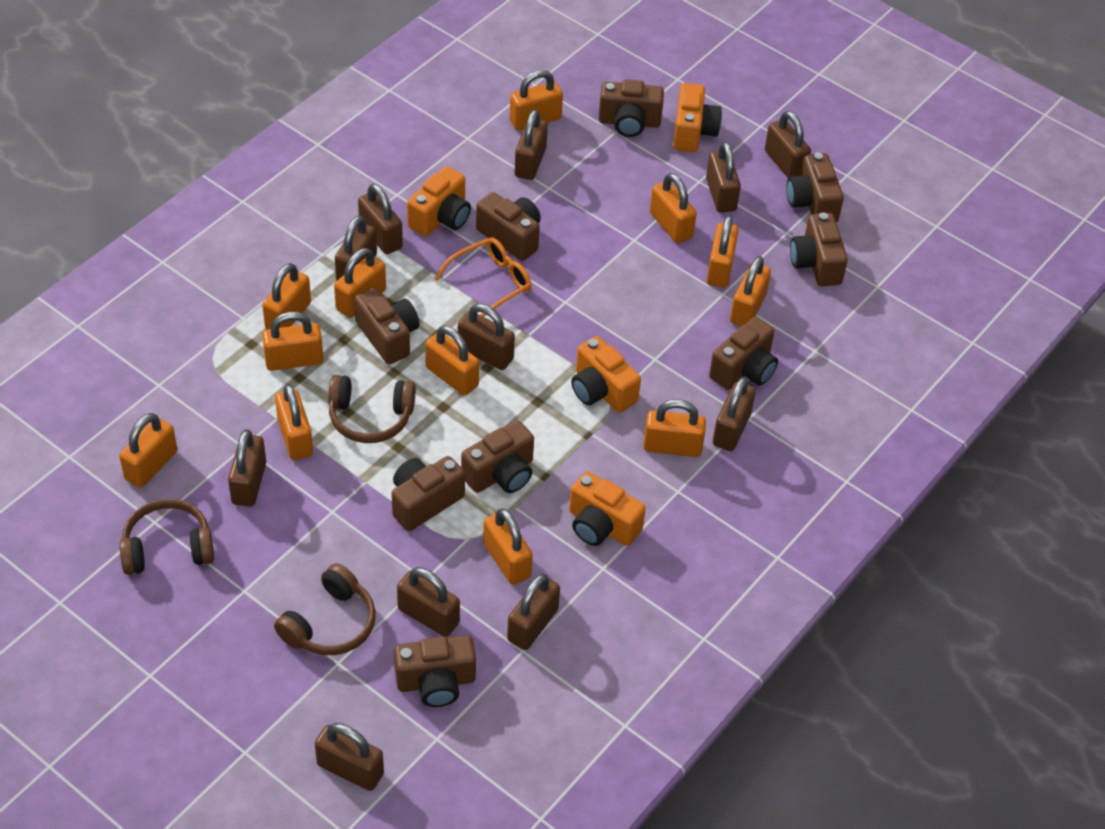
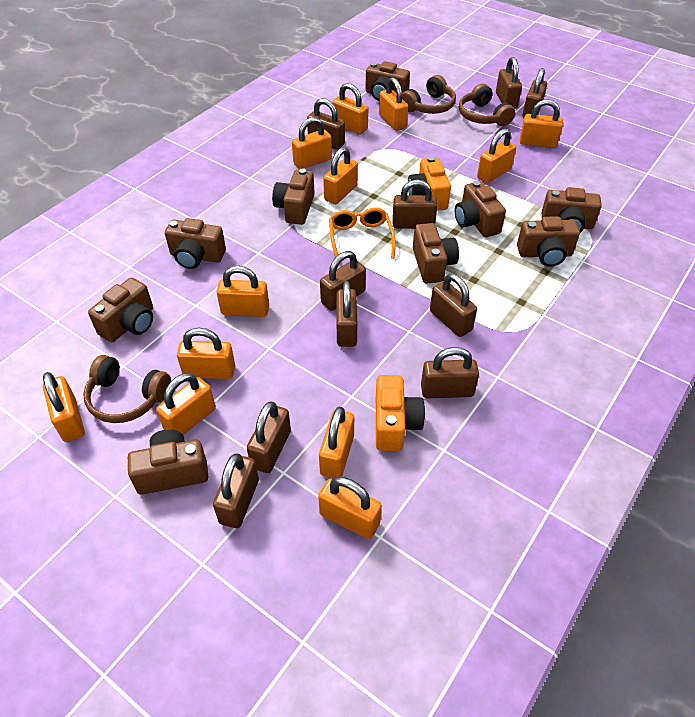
brown padlock: 11 -> 10
orange camera: 4 -> 2

